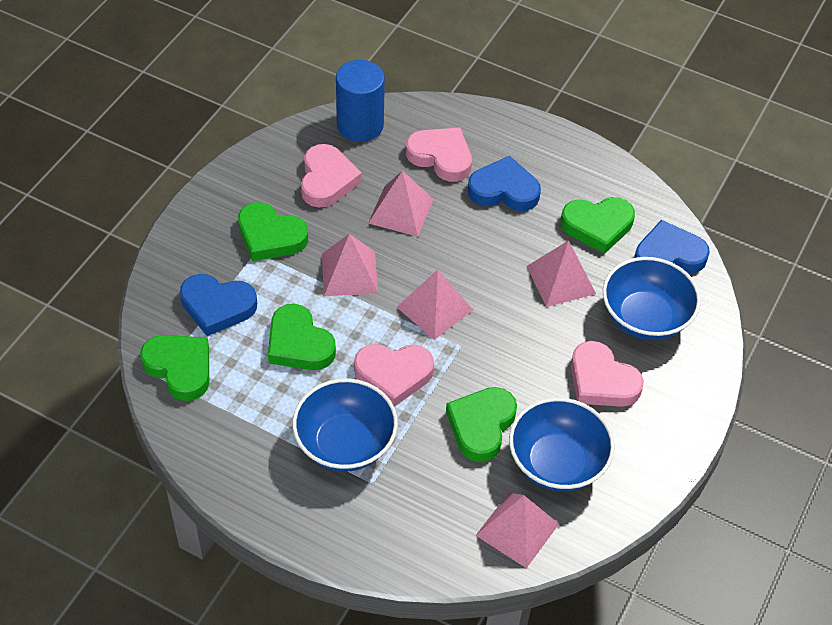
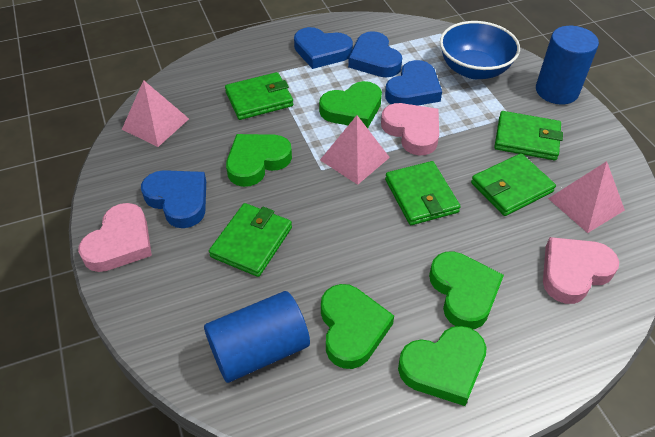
blue bowl: 3 -> 1
blue cylinder: 1 -> 2
blue heart: 3 -> 4
green wallet: 0 -> 5
pink heart: 4 -> 3
pink pyramid: 5 -> 3

